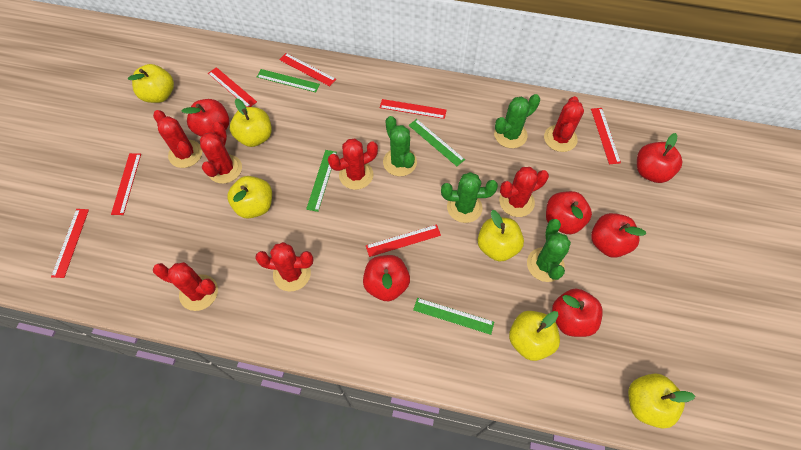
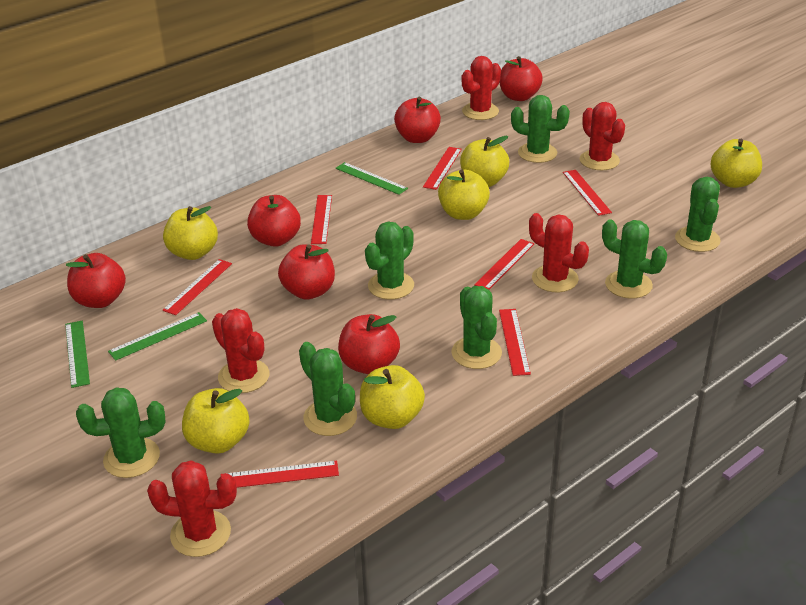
green cactus: 4 -> 7
green ruler: 4 -> 3
red cactus: 7 -> 5

